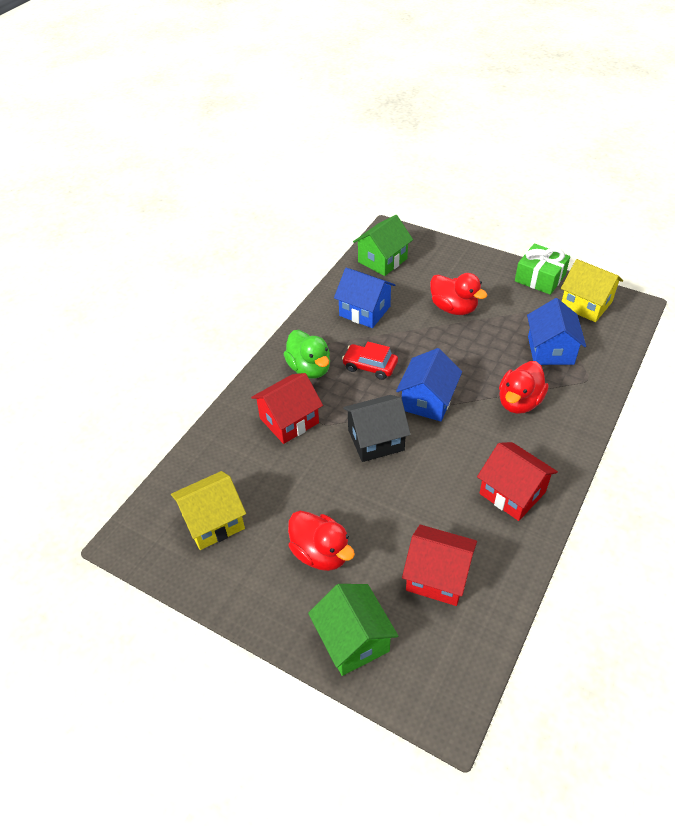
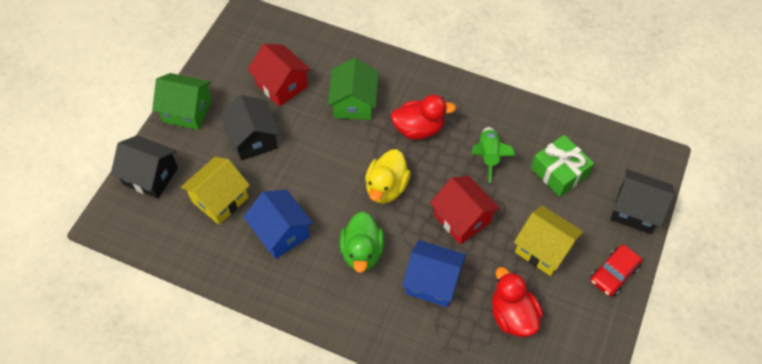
black house: 1 -> 3
blue house: 3 -> 2
green rocket: 0 -> 1
red duck: 3 -> 2
red house: 3 -> 2
yellow duck: 0 -> 1

